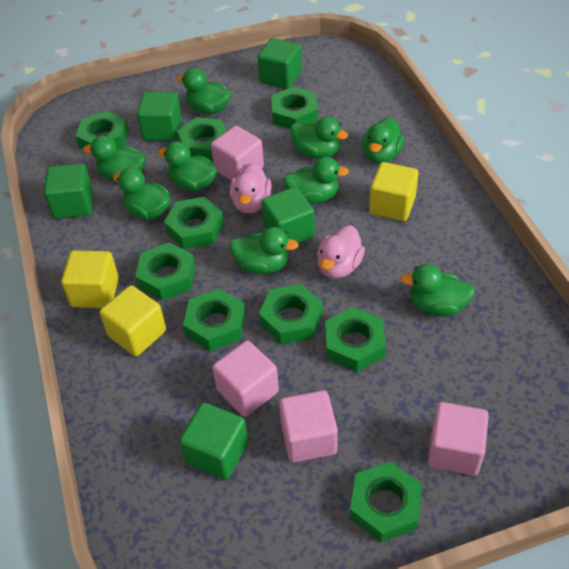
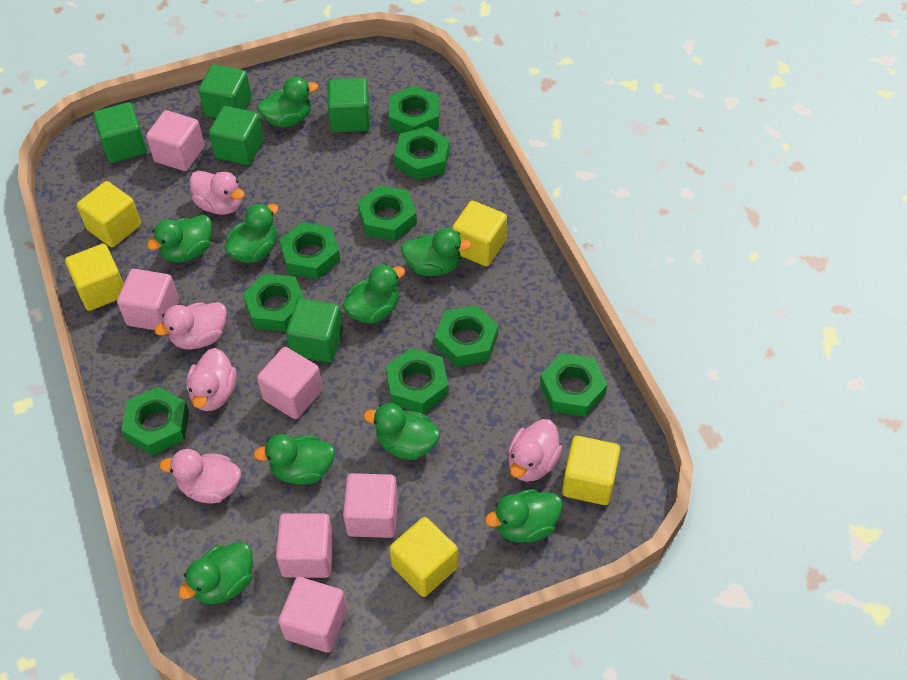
pink cube: 4 -> 6
pink duck: 2 -> 5
yellow cube: 3 -> 5

